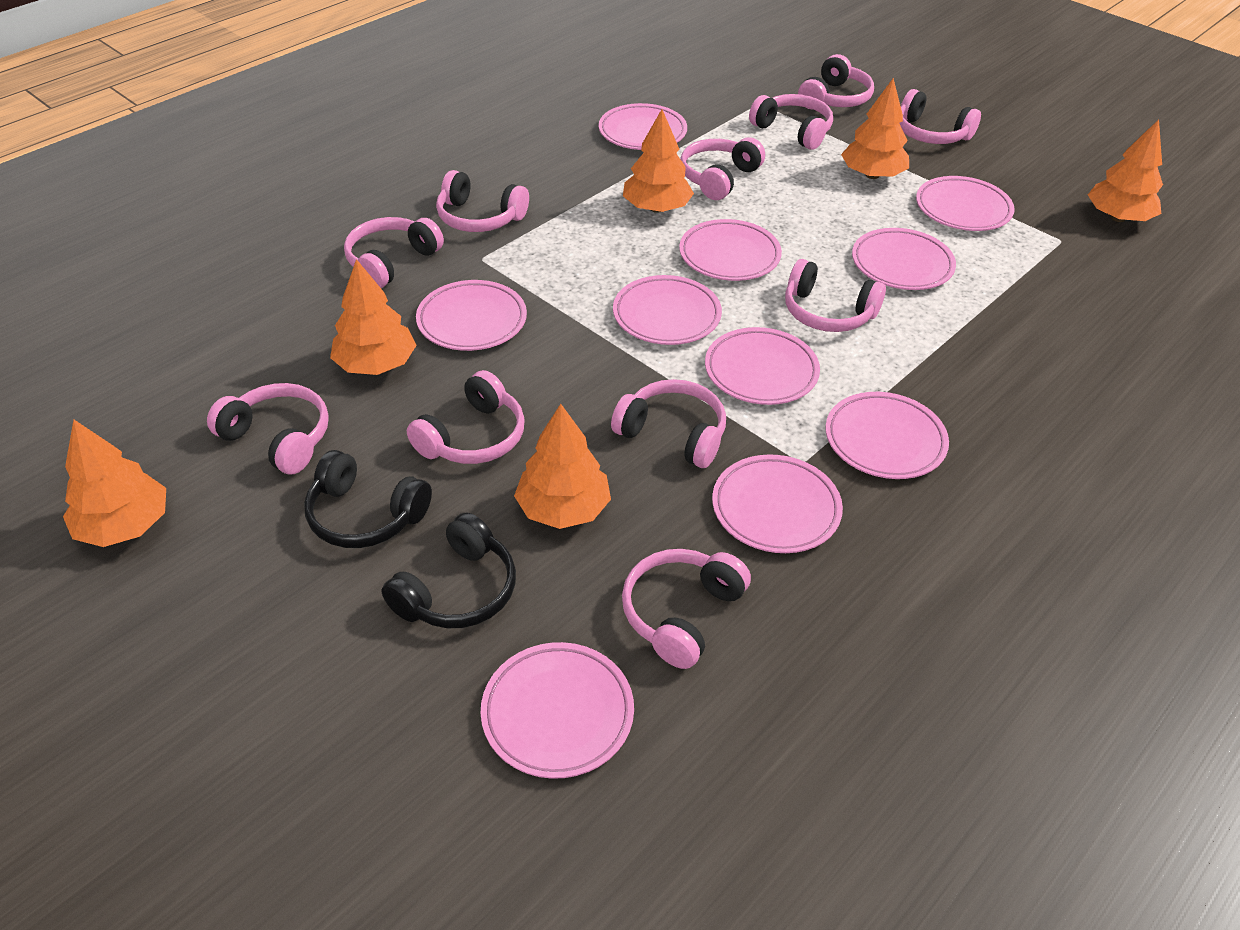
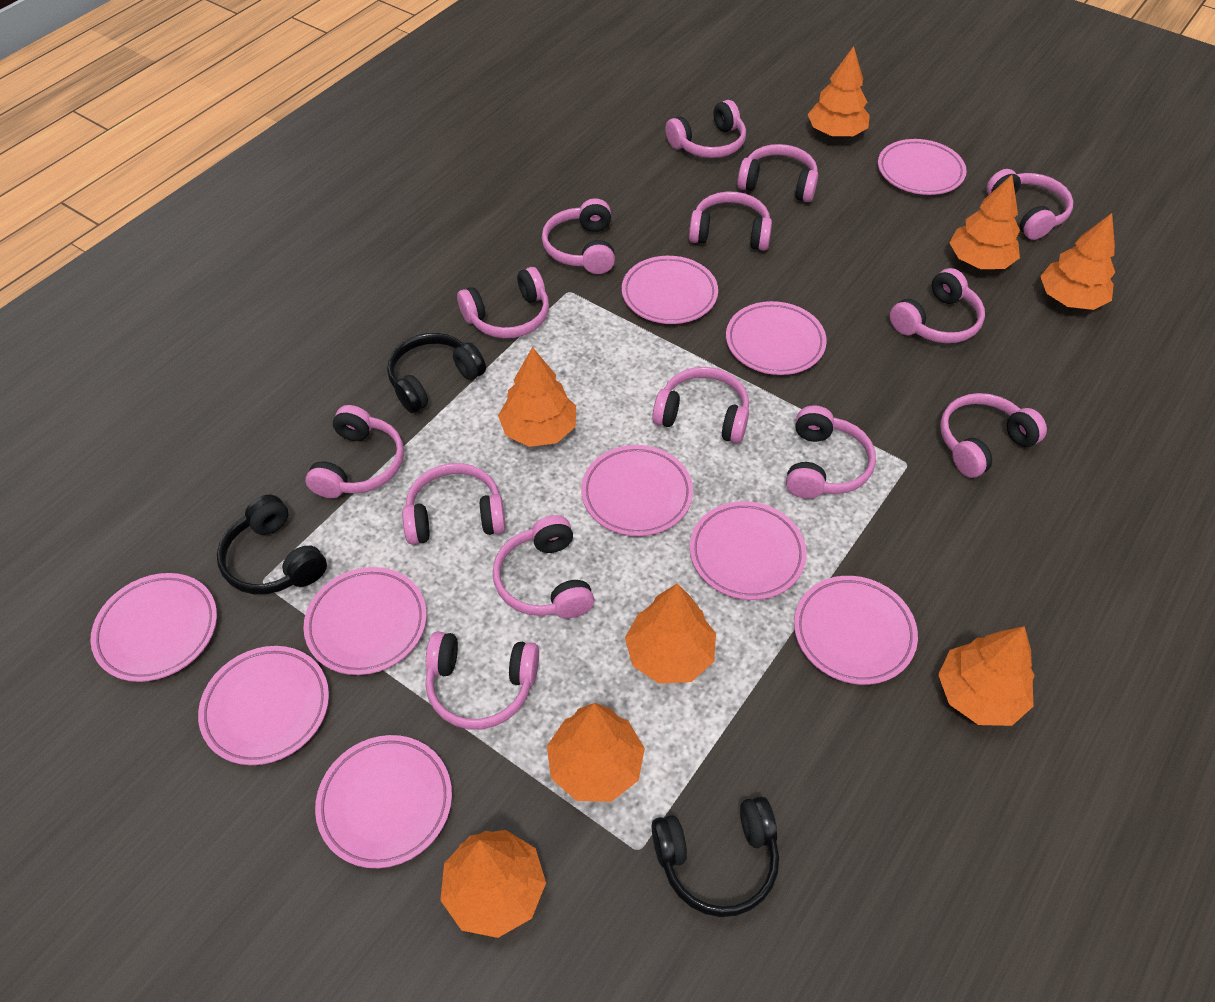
black headphones: 2 -> 3
orange tree: 6 -> 8
pink headphones: 11 -> 14

